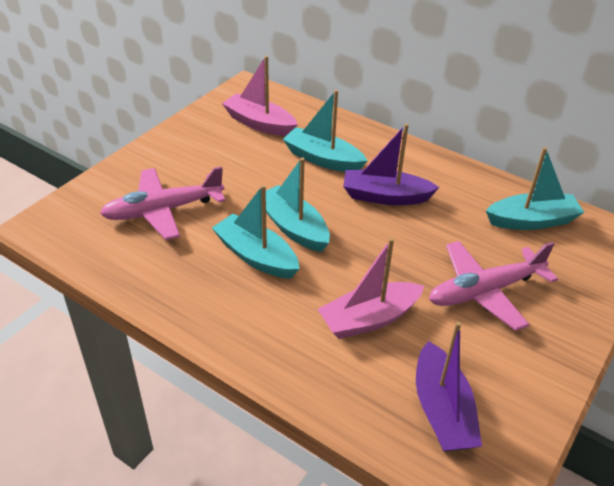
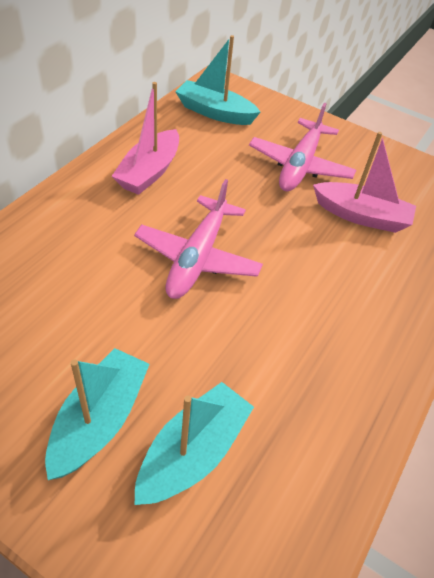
purple boat: 2 -> 0
turquoise boat: 4 -> 3

